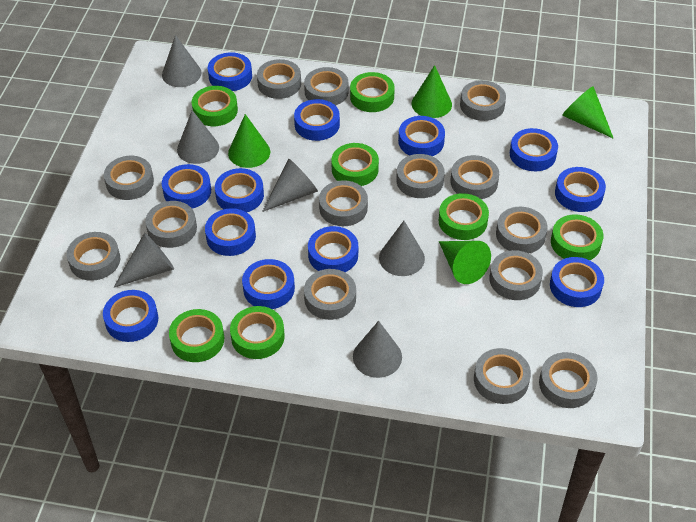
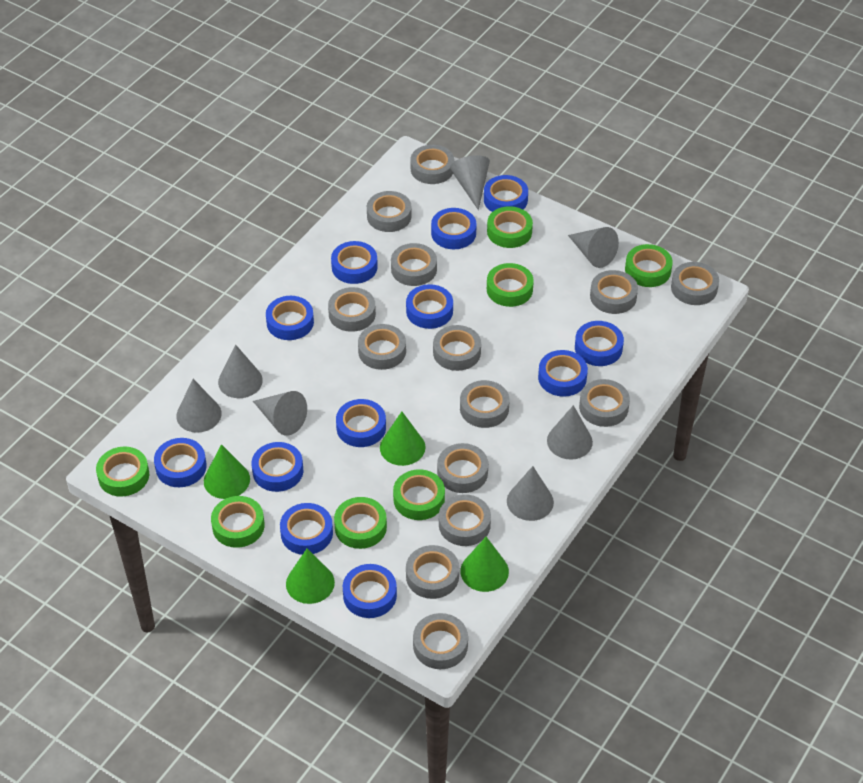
grey cone: 6 -> 7

